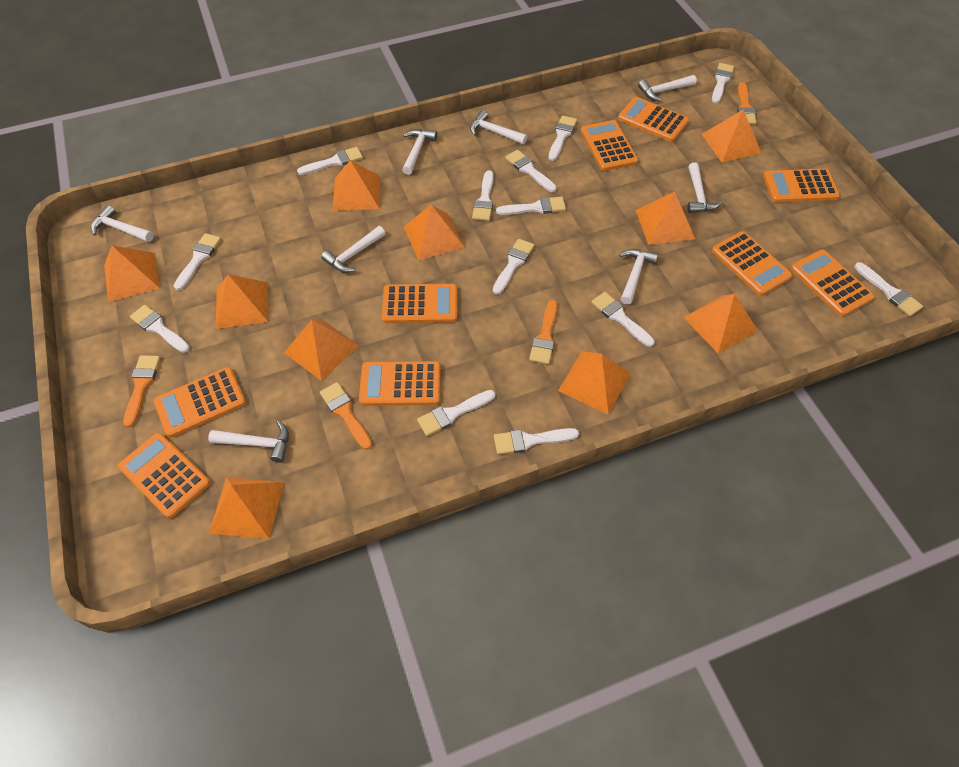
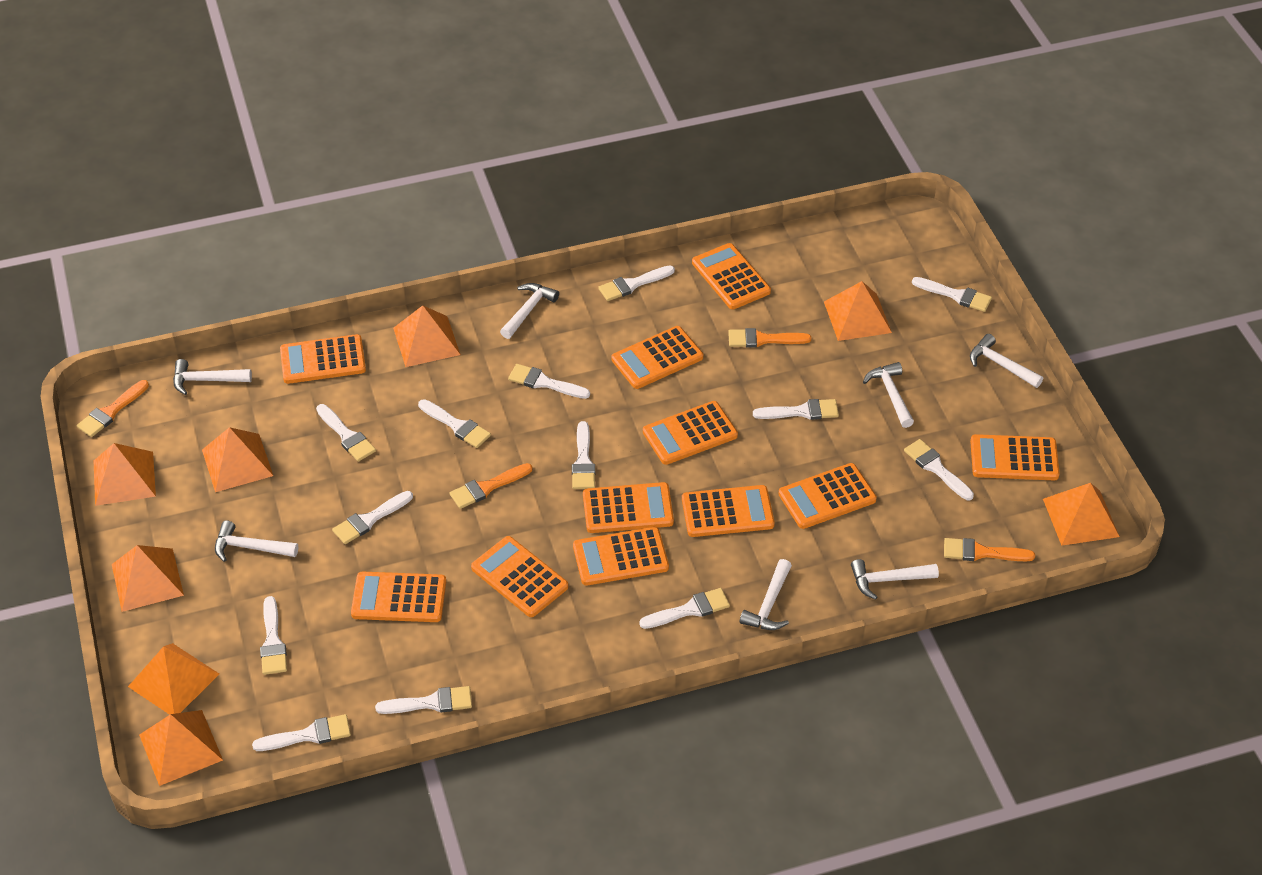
orange calculator: 9 -> 11
orange pyramid: 10 -> 8
white hammer: 8 -> 7

